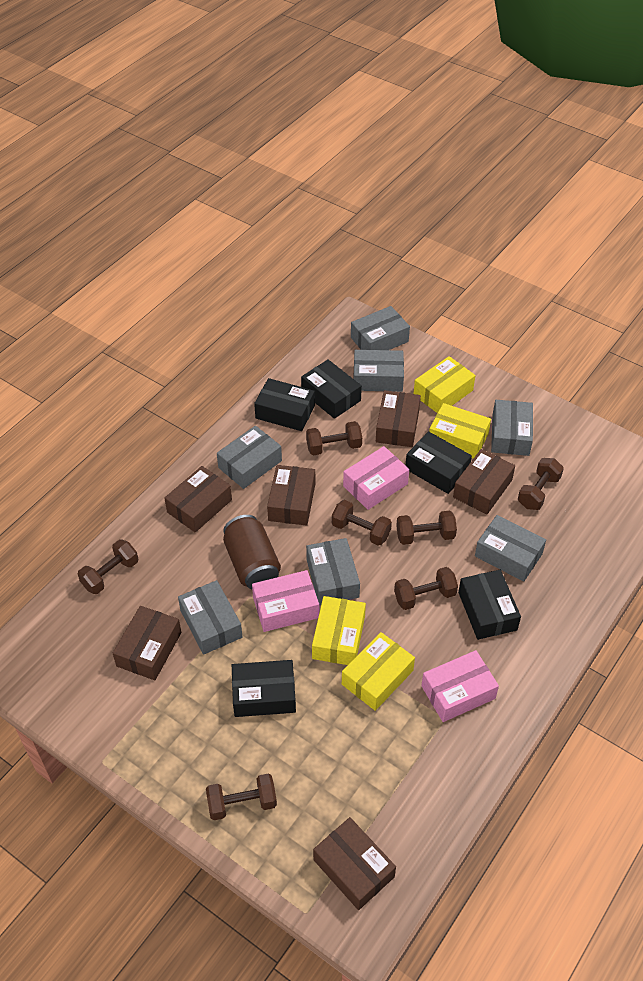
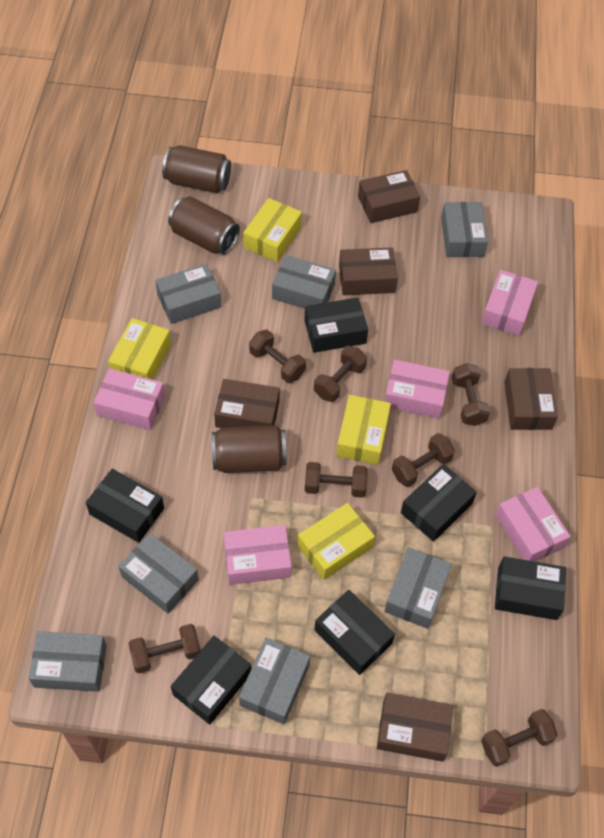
black box: 5 -> 6
brown box: 6 -> 5
brown can: 1 -> 3
pink box: 3 -> 5

